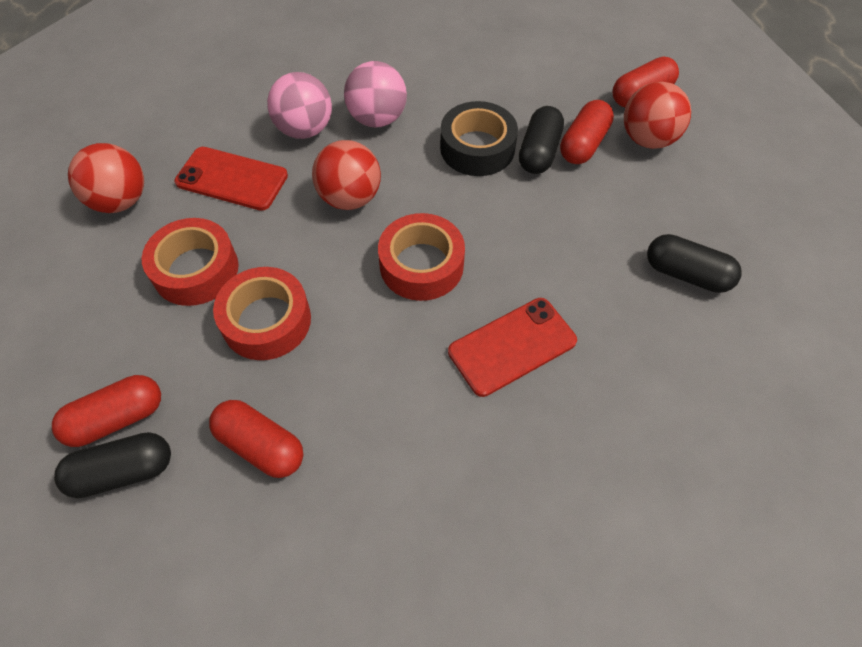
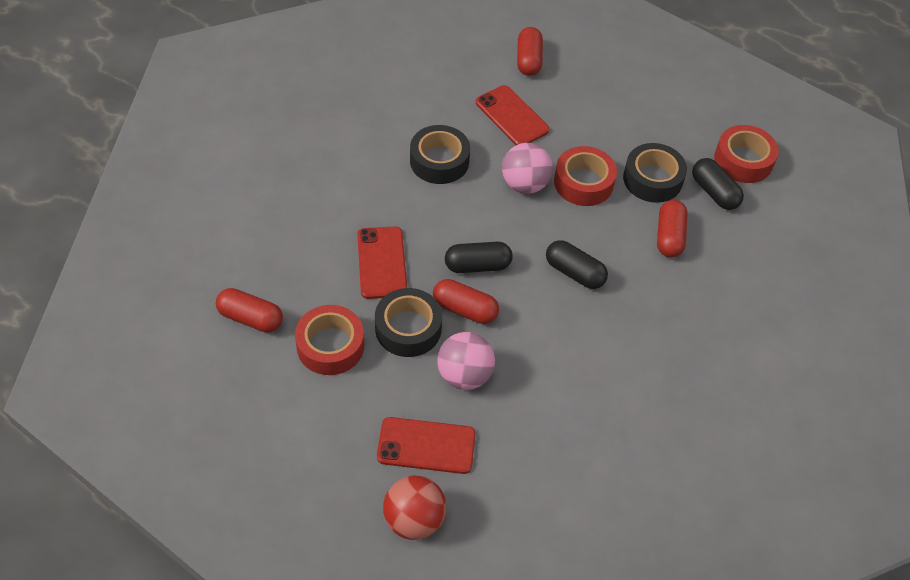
black tape: 1 -> 3
red ball: 3 -> 1
red phone: 2 -> 3

